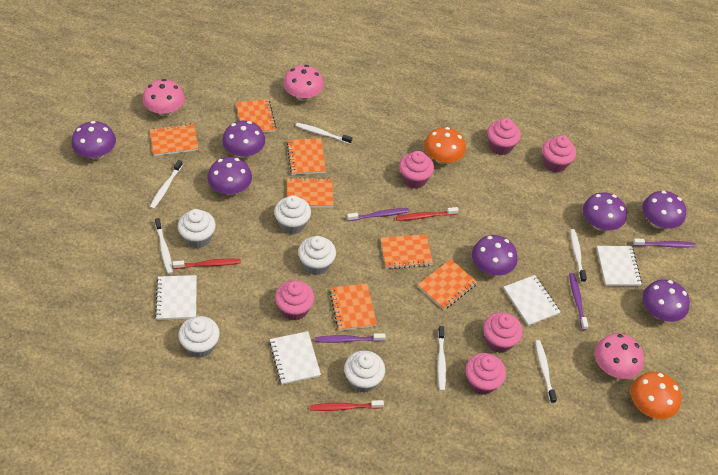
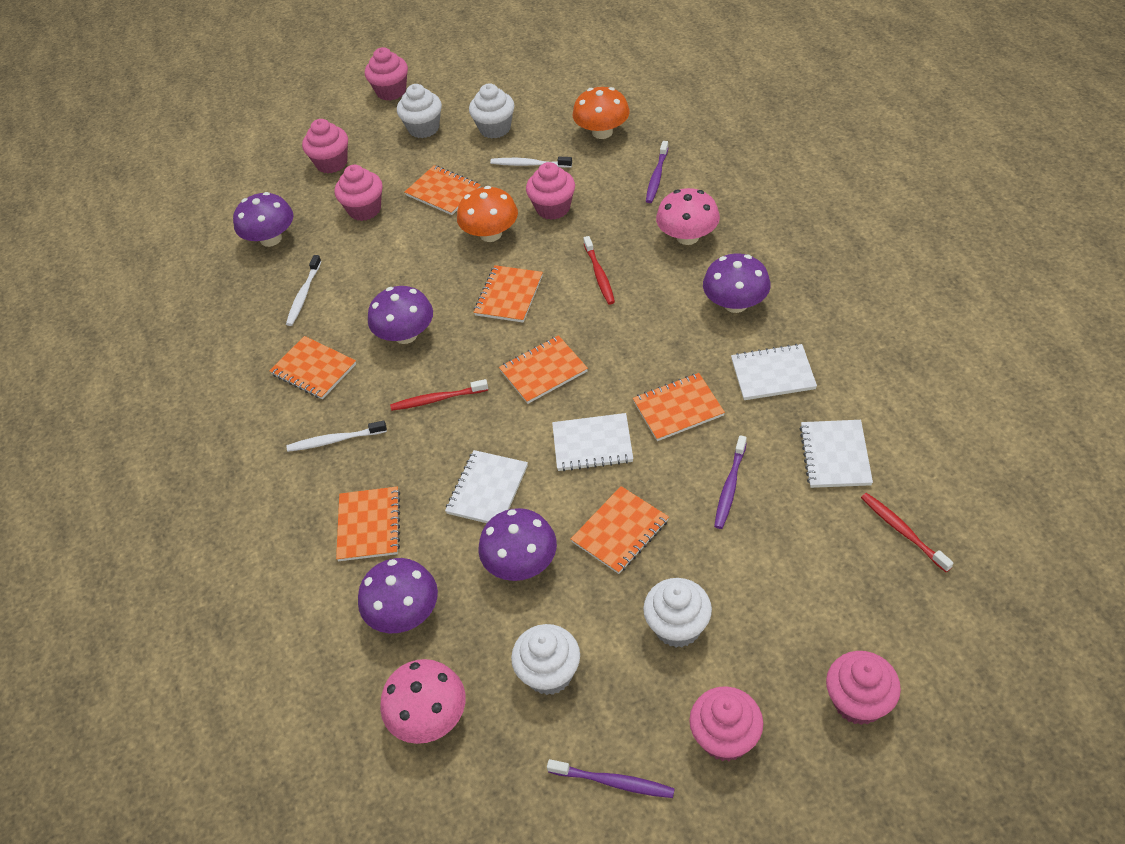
pink mushroom: 3 -> 2
purple mushroom: 7 -> 5
purple toothbrush: 4 -> 3
white cupcake: 5 -> 4
white toothbrush: 6 -> 3

